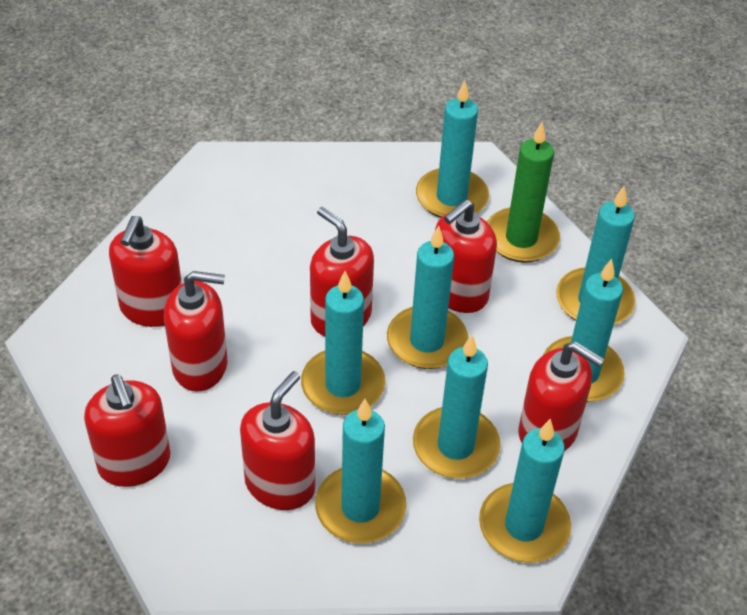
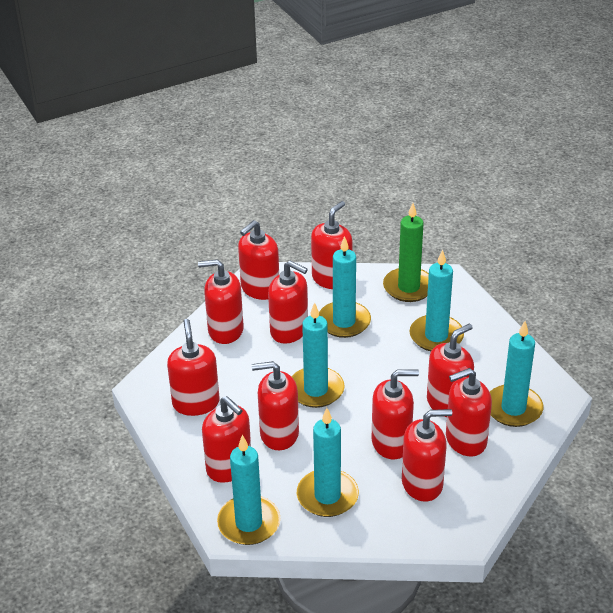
red soap dispenser: 7 -> 11
turquoise candle: 8 -> 6

